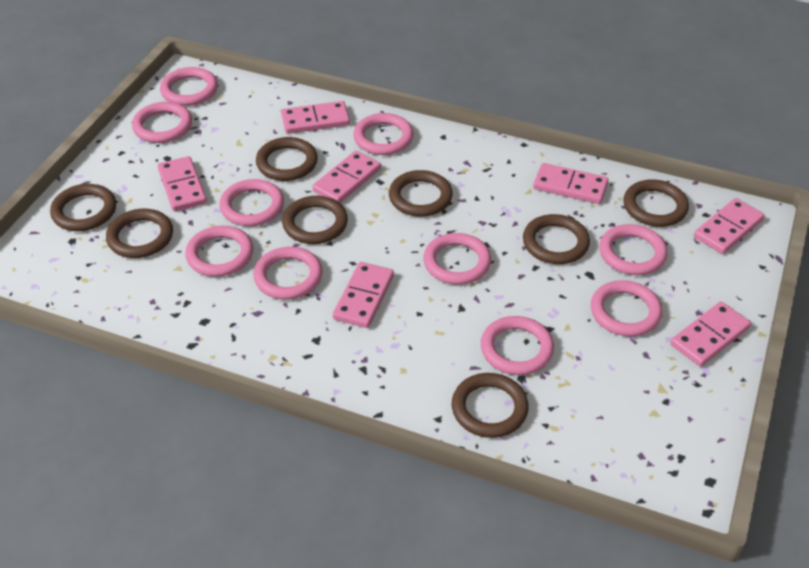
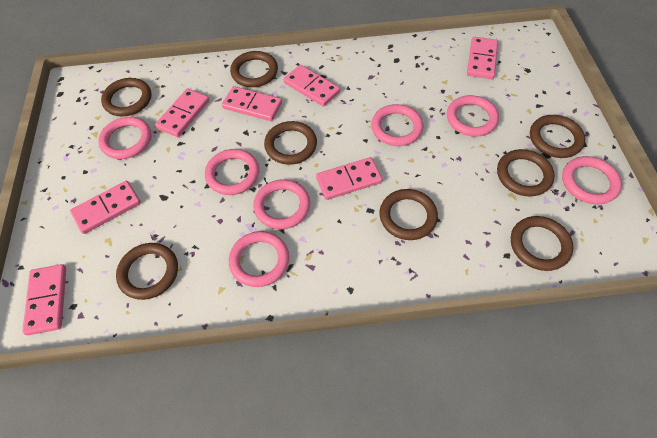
pink ring: 10 -> 7

